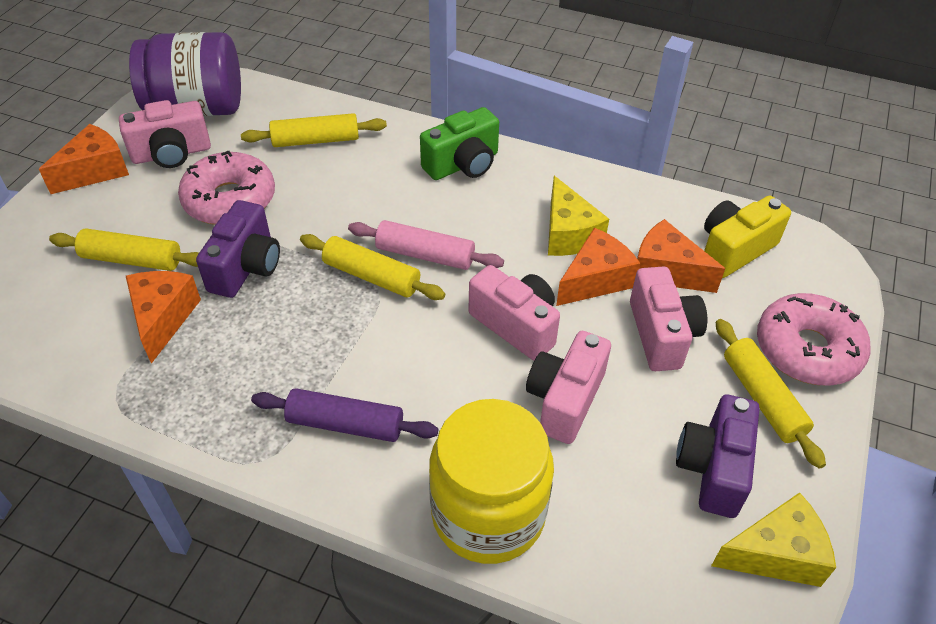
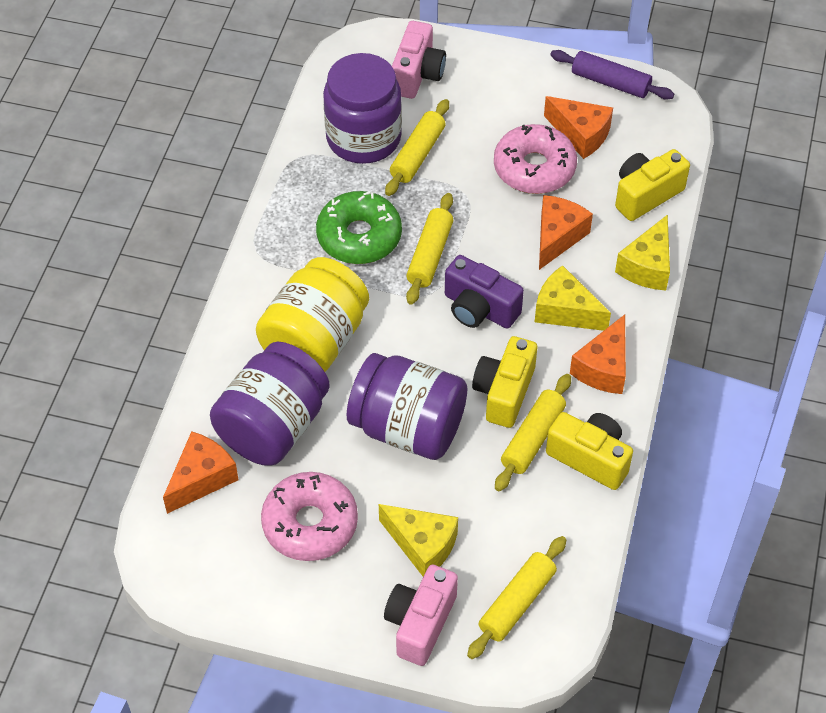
green camera: 1 -> 0
green donut: 0 -> 1
pink camera: 4 -> 2
pink rolling pin: 1 -> 0
purple camera: 2 -> 1
purple jar: 1 -> 3
yellow camera: 1 -> 3
yellow cheese: 2 -> 3

